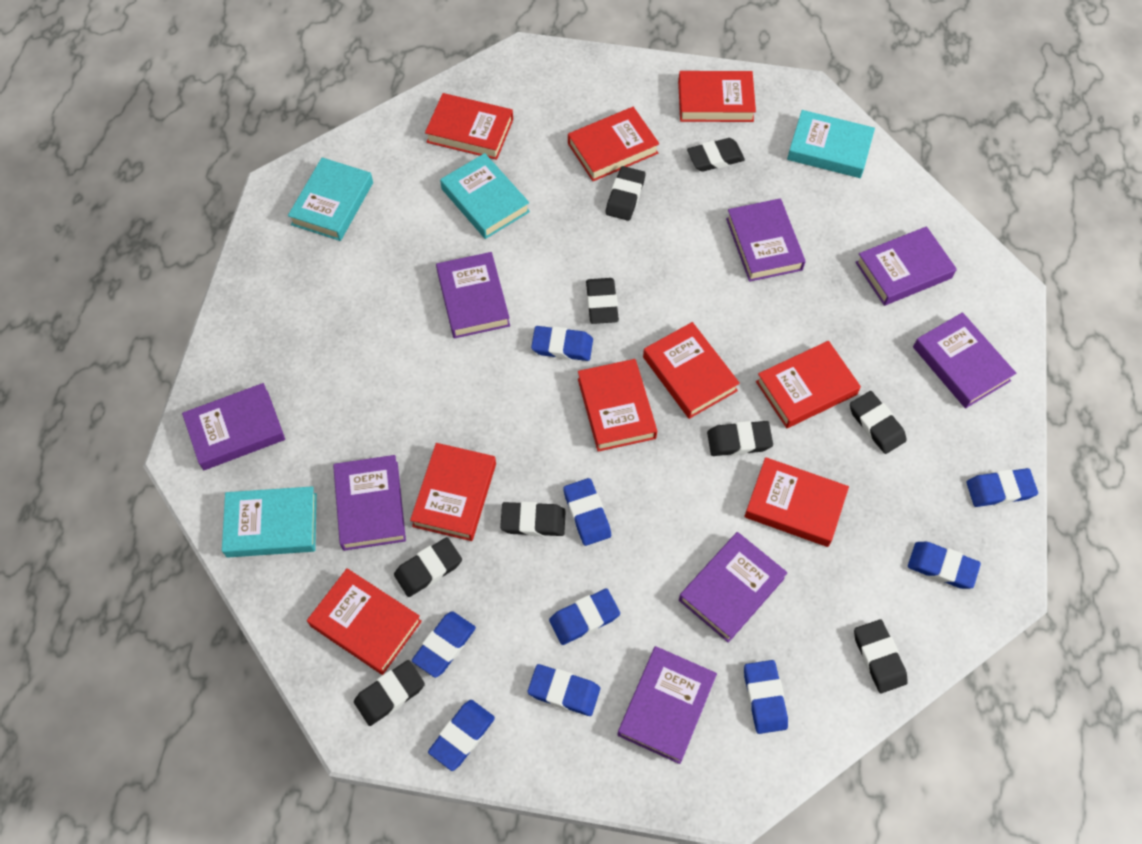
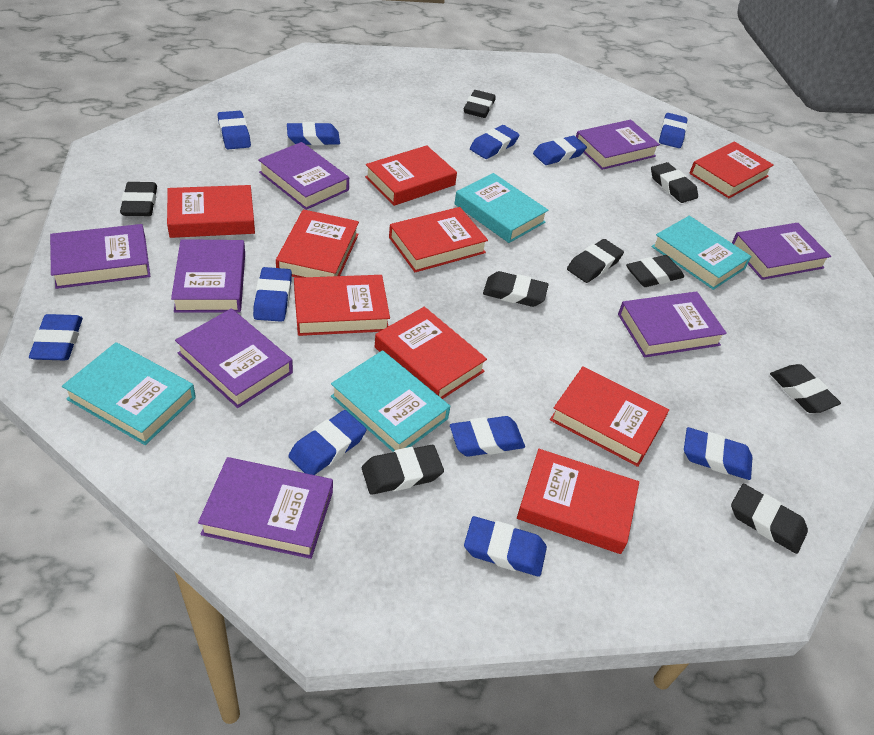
blue eraser: 9 -> 11

